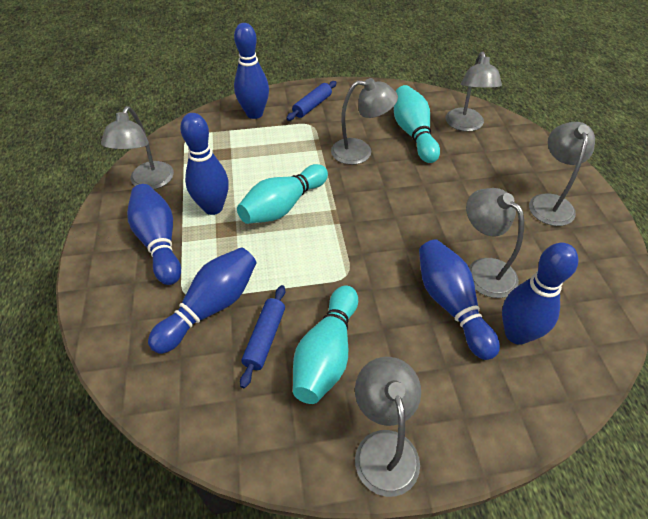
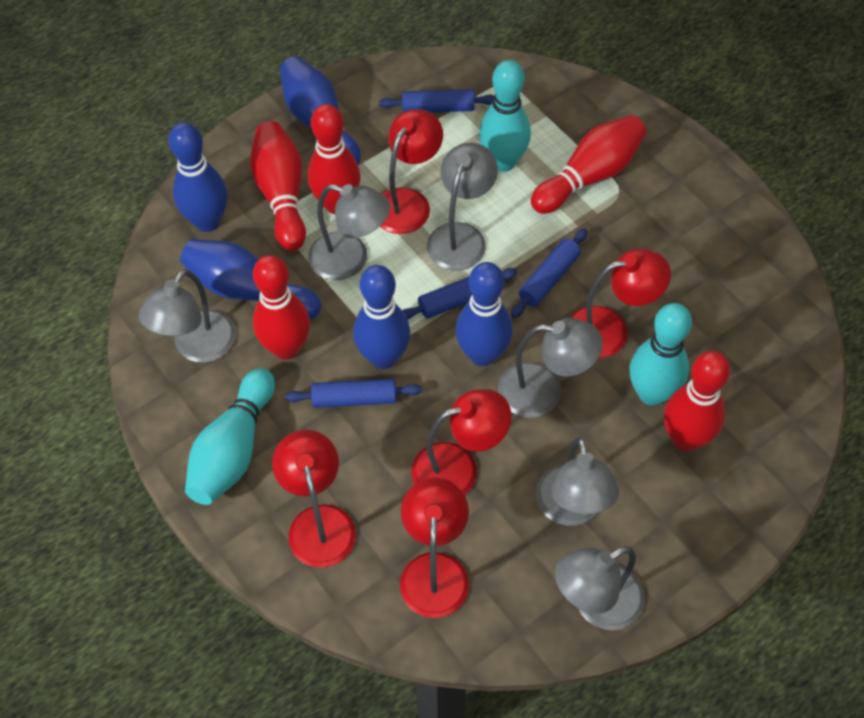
blue bowling pin: 6 -> 5
blue rolling pin: 2 -> 4
red bowling pin: 0 -> 5
red lamp: 0 -> 5

